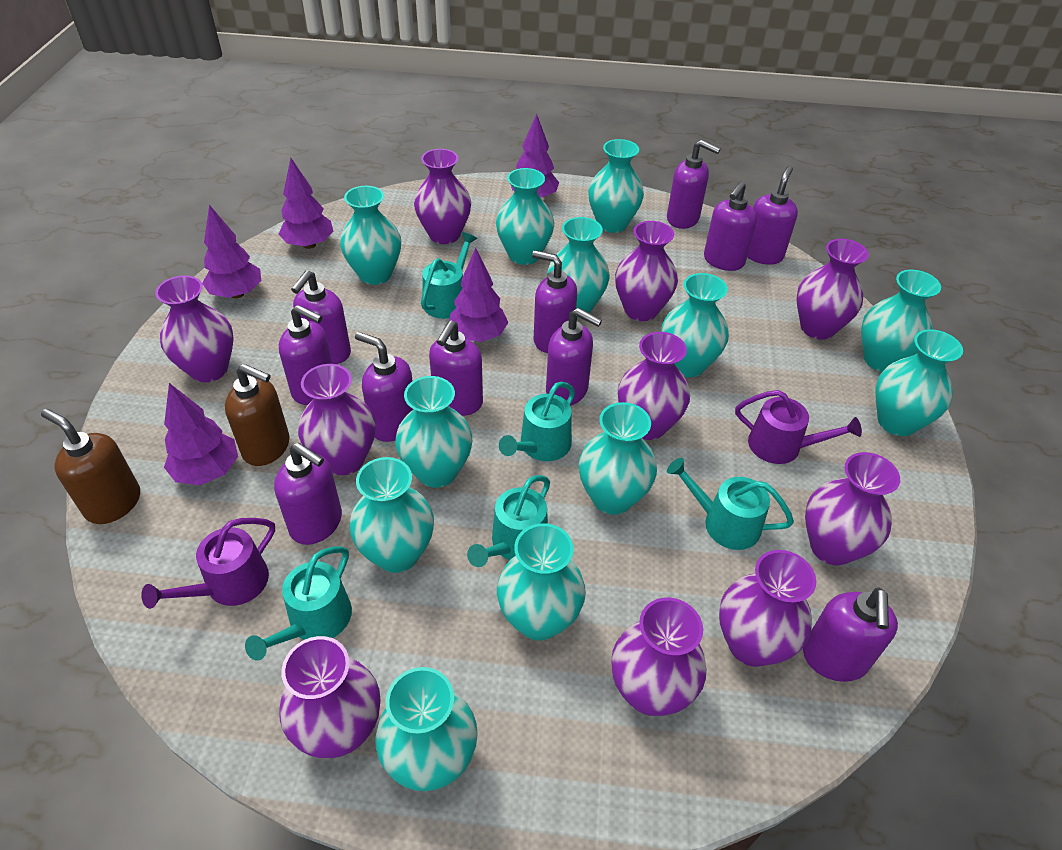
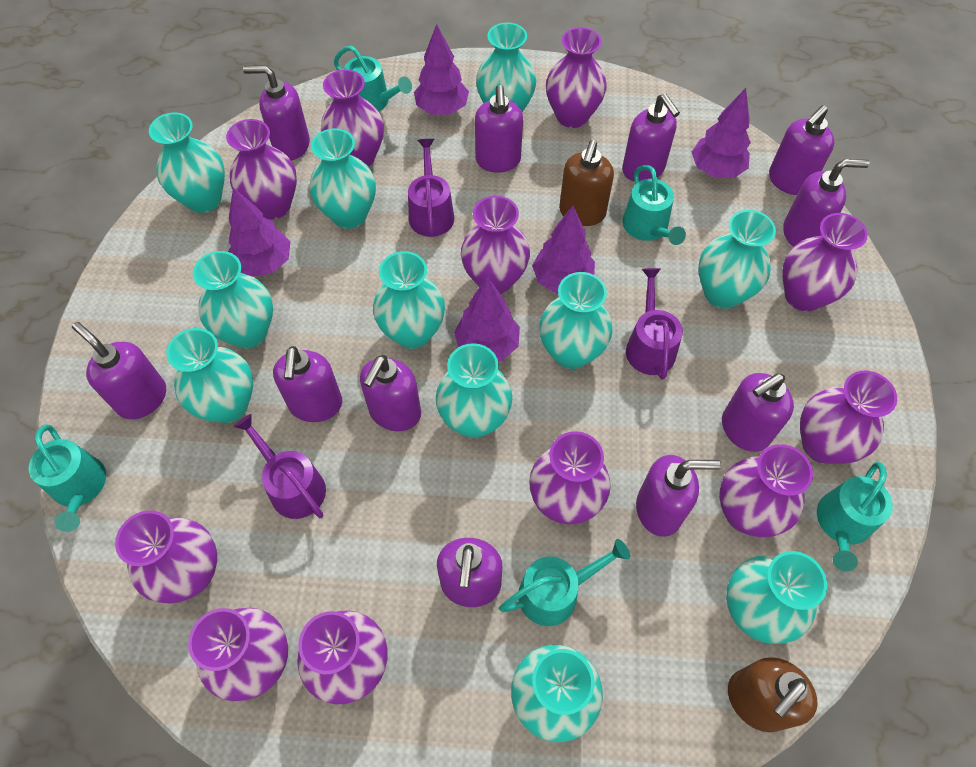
purple vase: 10 -> 11
purple watering can: 2 -> 3
turquoise vase: 12 -> 11

